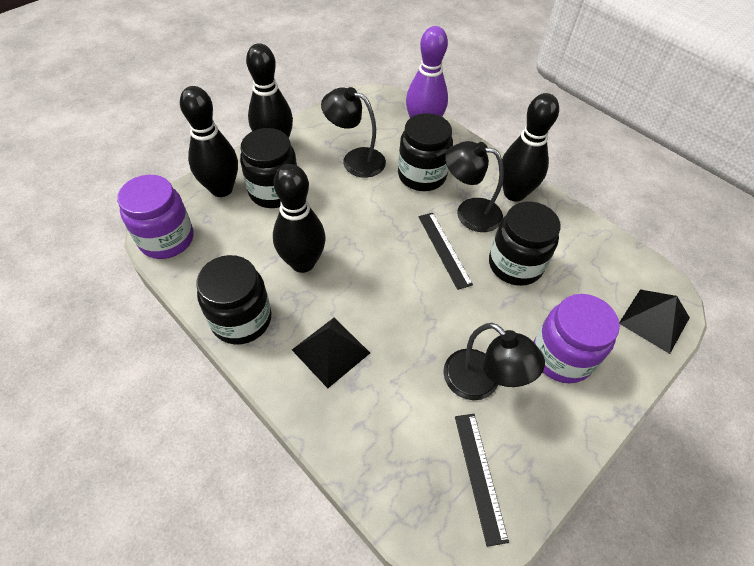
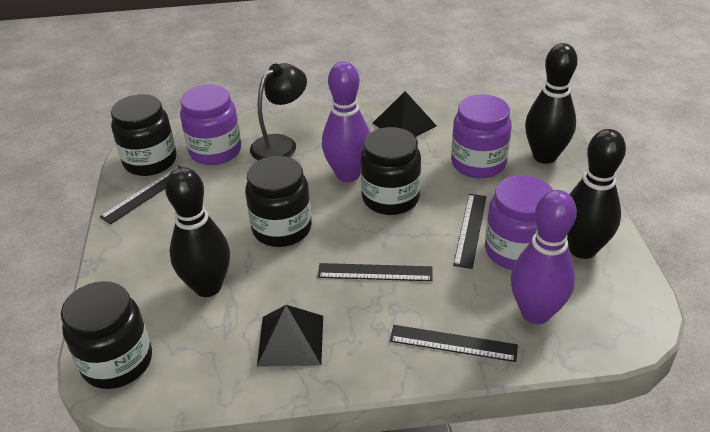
black bowling pin: 4 -> 3
black lamp: 3 -> 1
black ruler: 2 -> 4
purple bowling pin: 1 -> 2
purple jar: 2 -> 3

